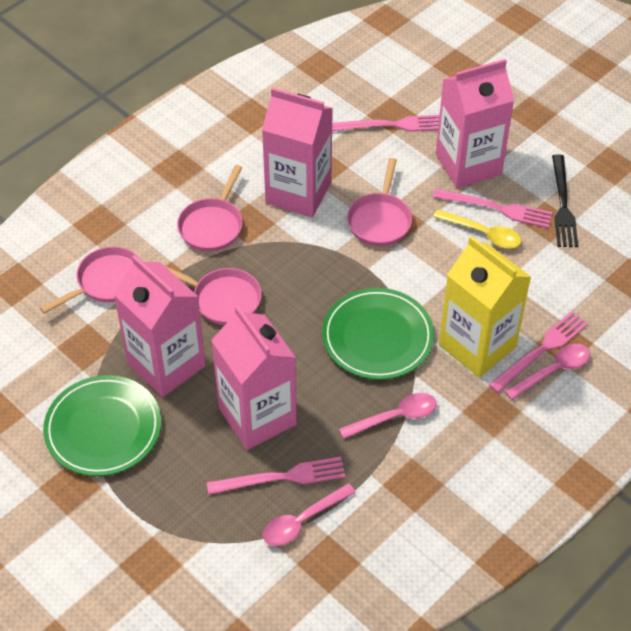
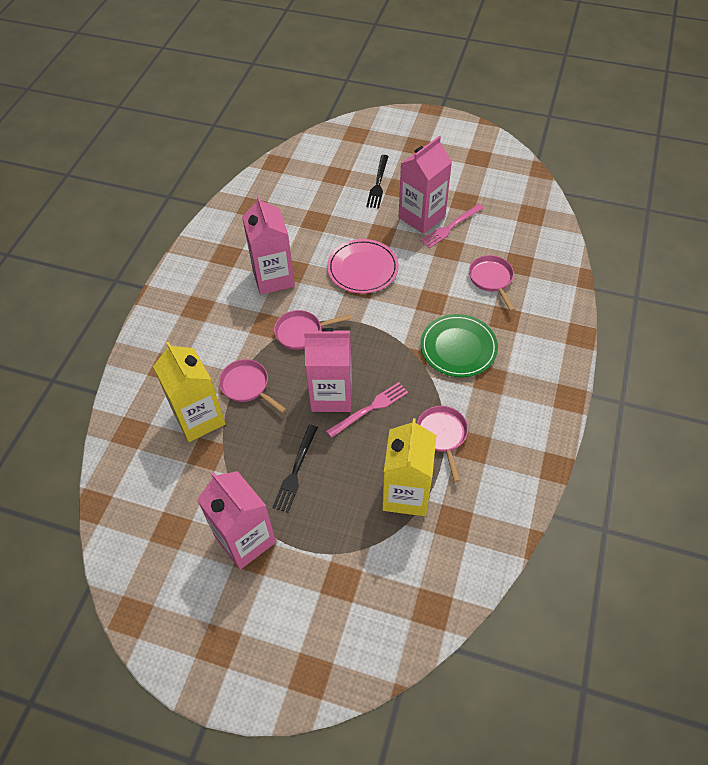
black fork: 1 -> 2
green plate: 2 -> 1
pink fork: 4 -> 2
pink plate: 0 -> 1
pink spoon: 3 -> 0
yellow carton: 1 -> 2
yellow spoon: 1 -> 0

